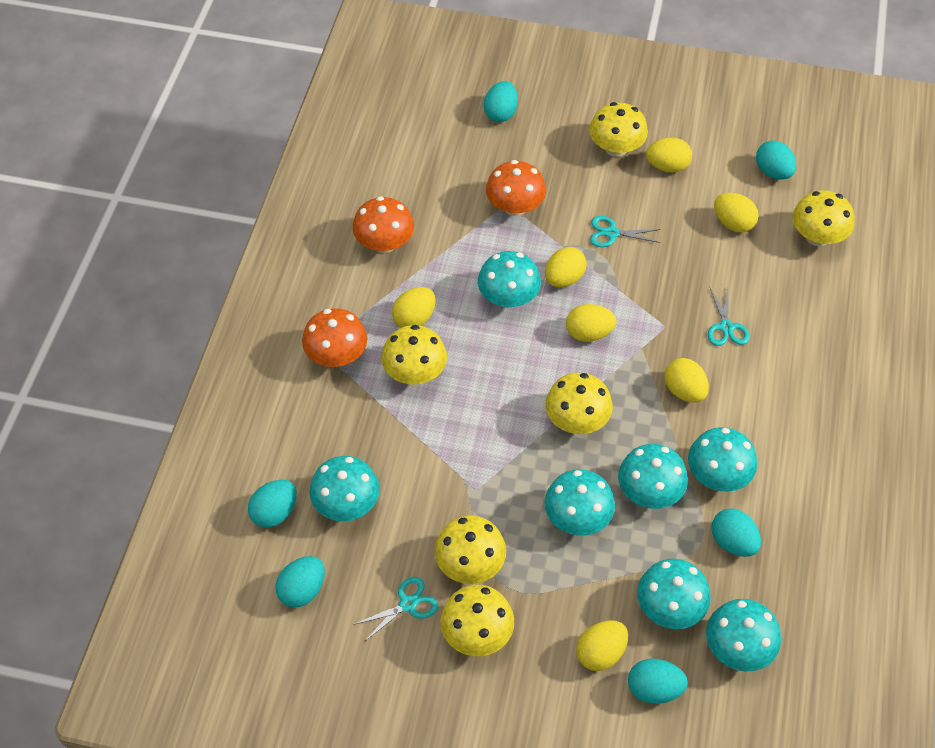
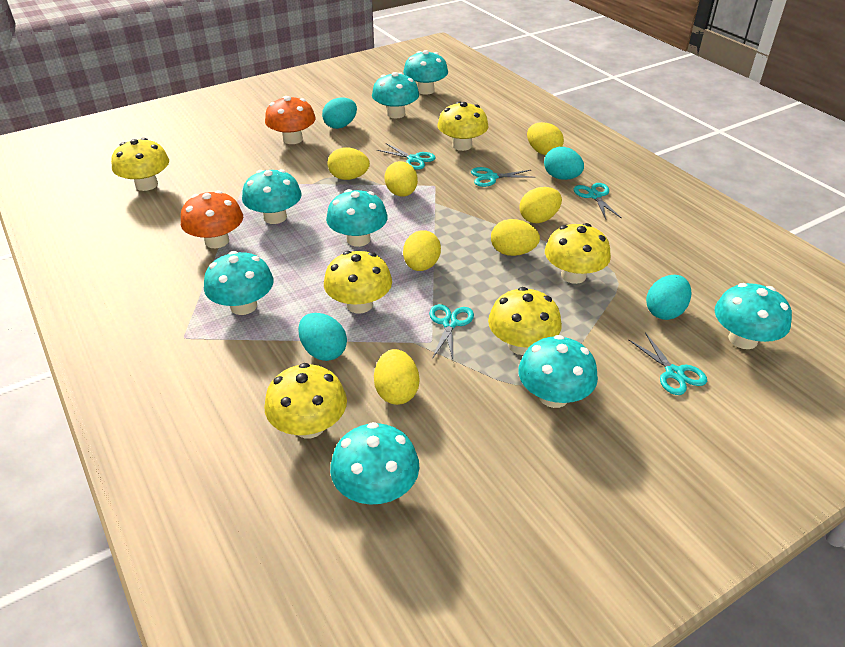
orange mushroom: 3 -> 2
turquoise egg: 6 -> 4
turquoise mushroom: 7 -> 8
turquoise scissors: 3 -> 5

